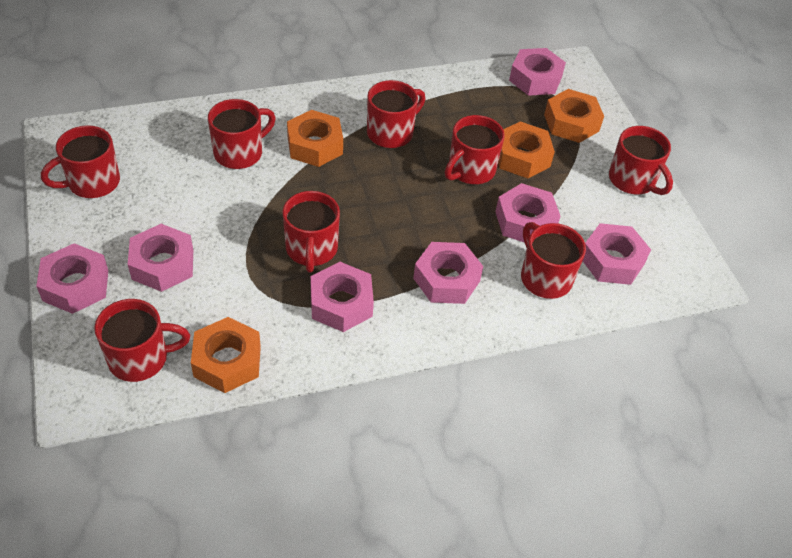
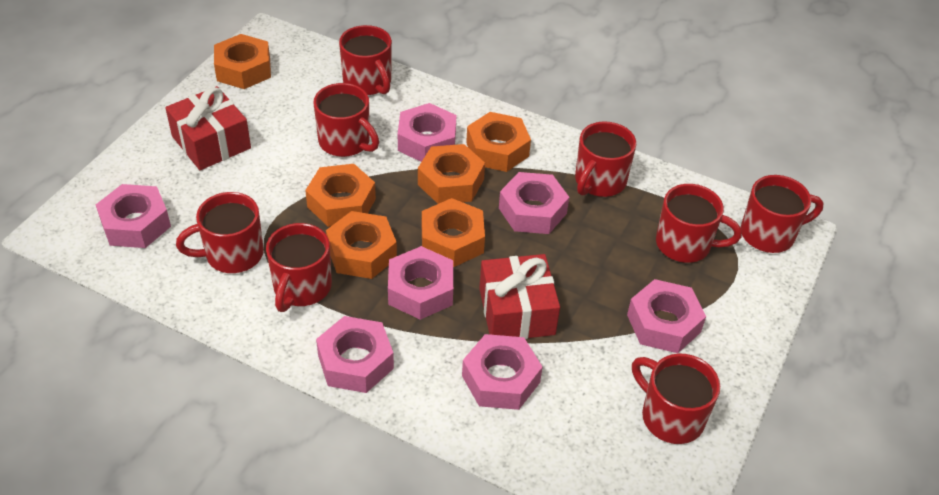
orange nut: 4 -> 6
red gift: 0 -> 2

